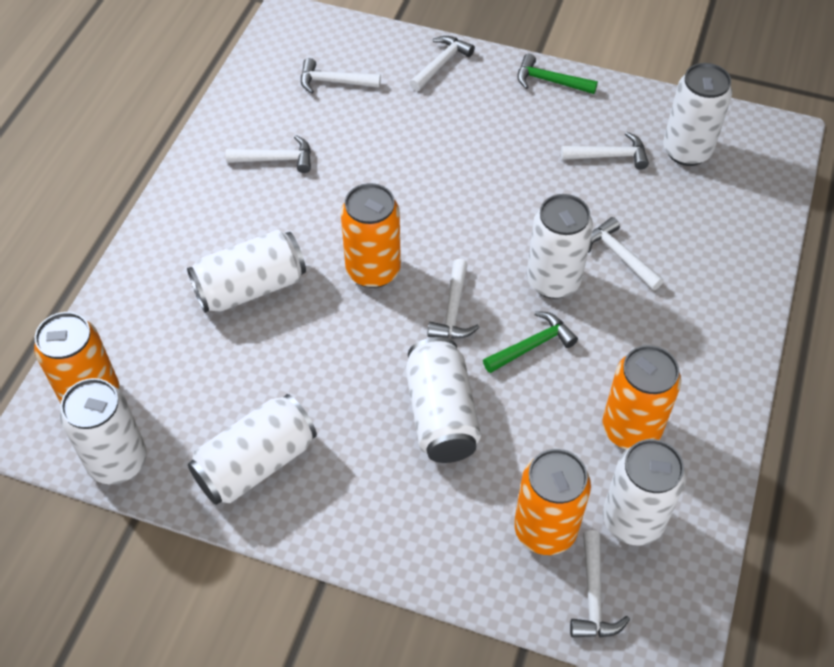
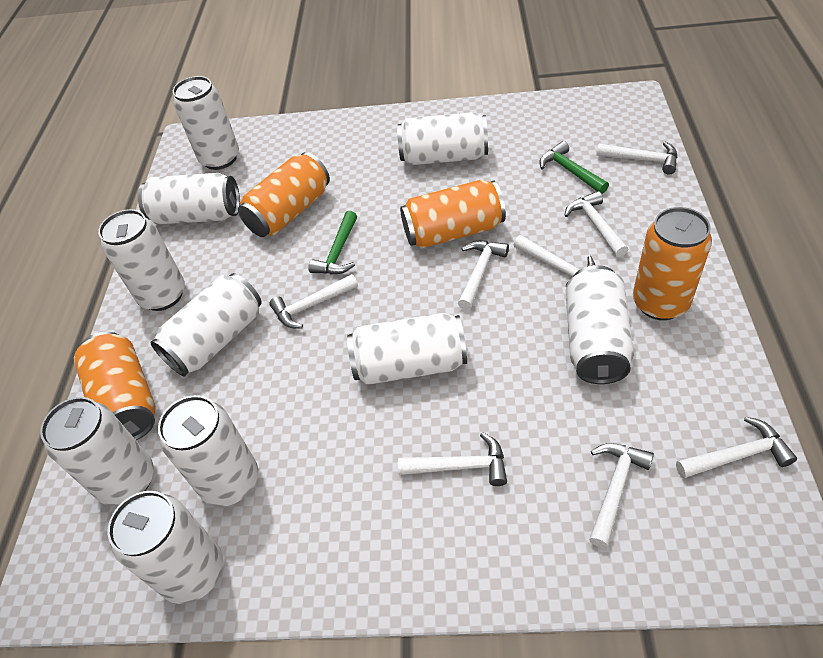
white can: 7 -> 10
white hammer: 7 -> 8

